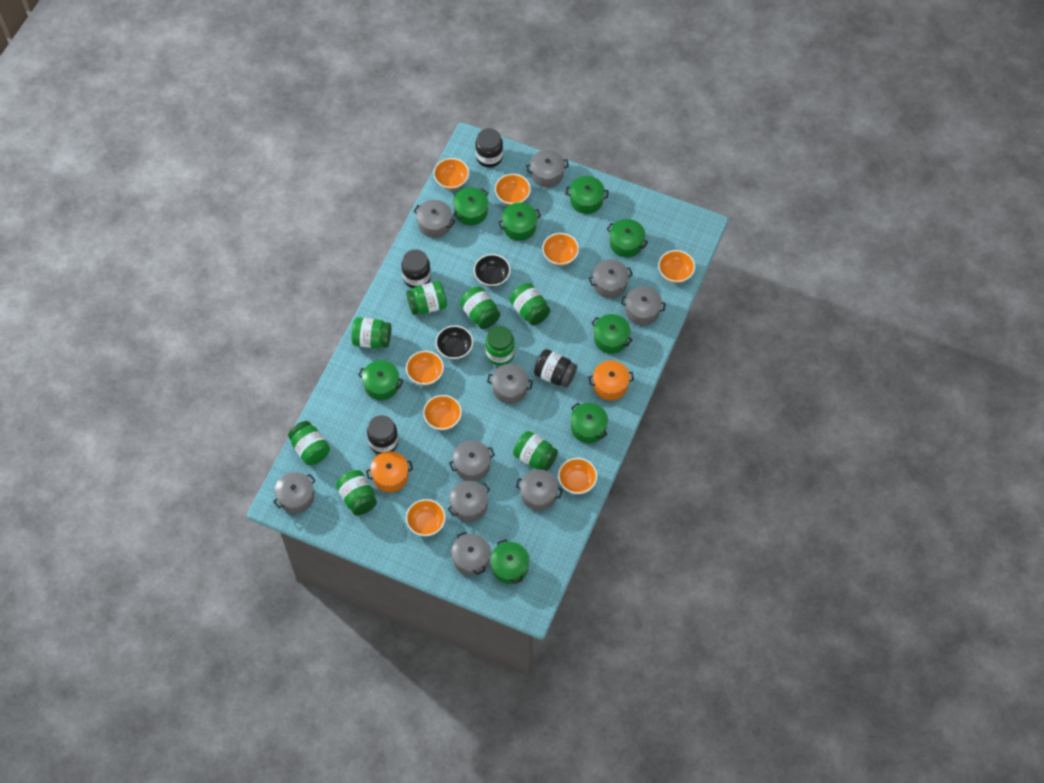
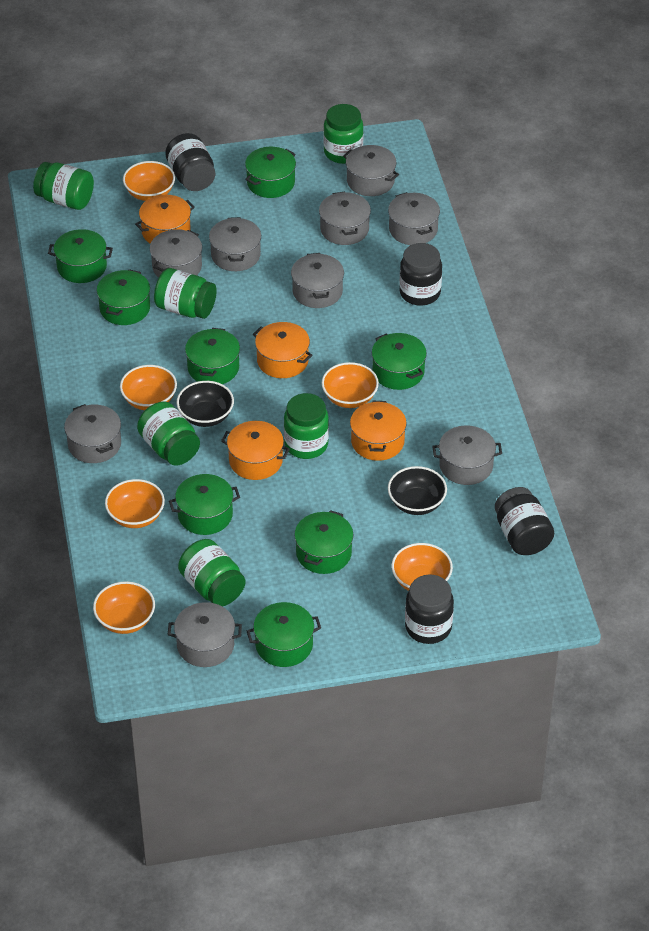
green jar: 8 -> 6
grey pot: 10 -> 9
orange bowl: 8 -> 6
orange pot: 2 -> 4

